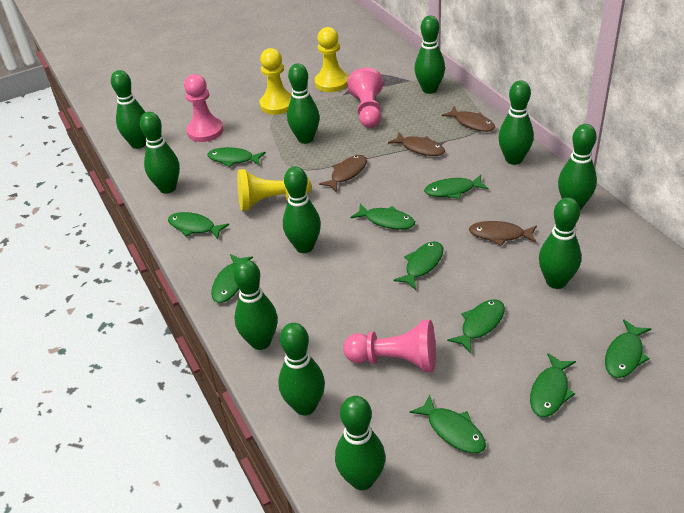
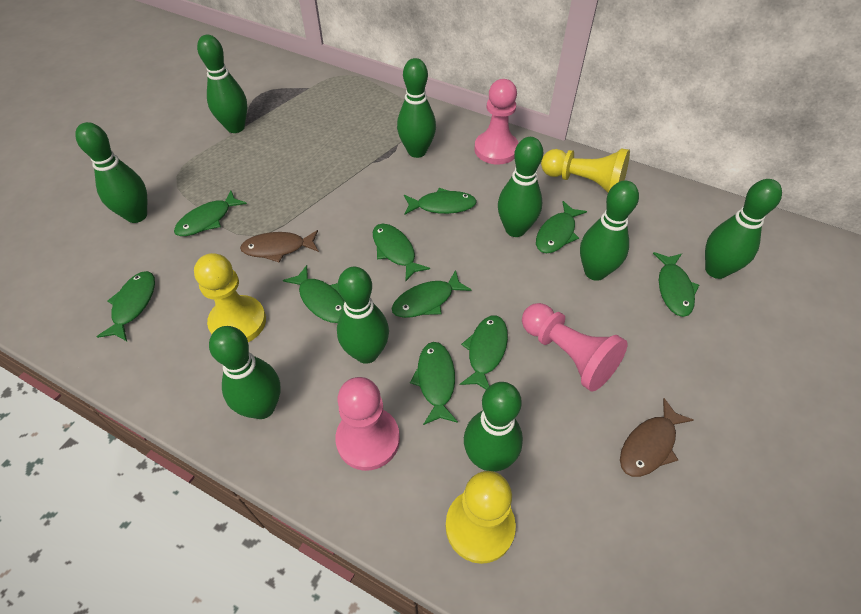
brown fish: 4 -> 2
green bowling pin: 11 -> 9

